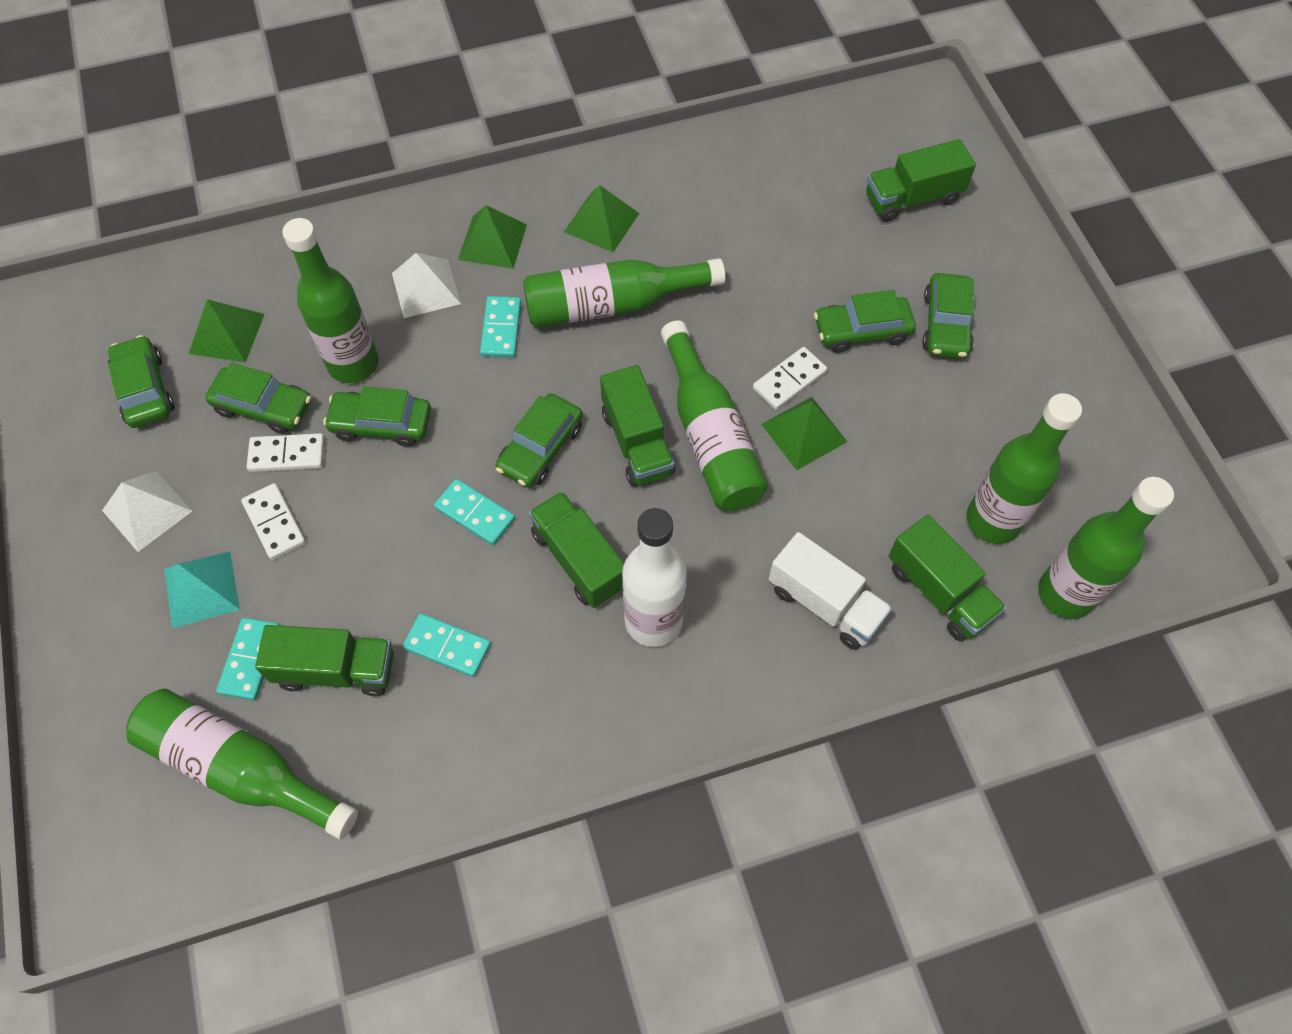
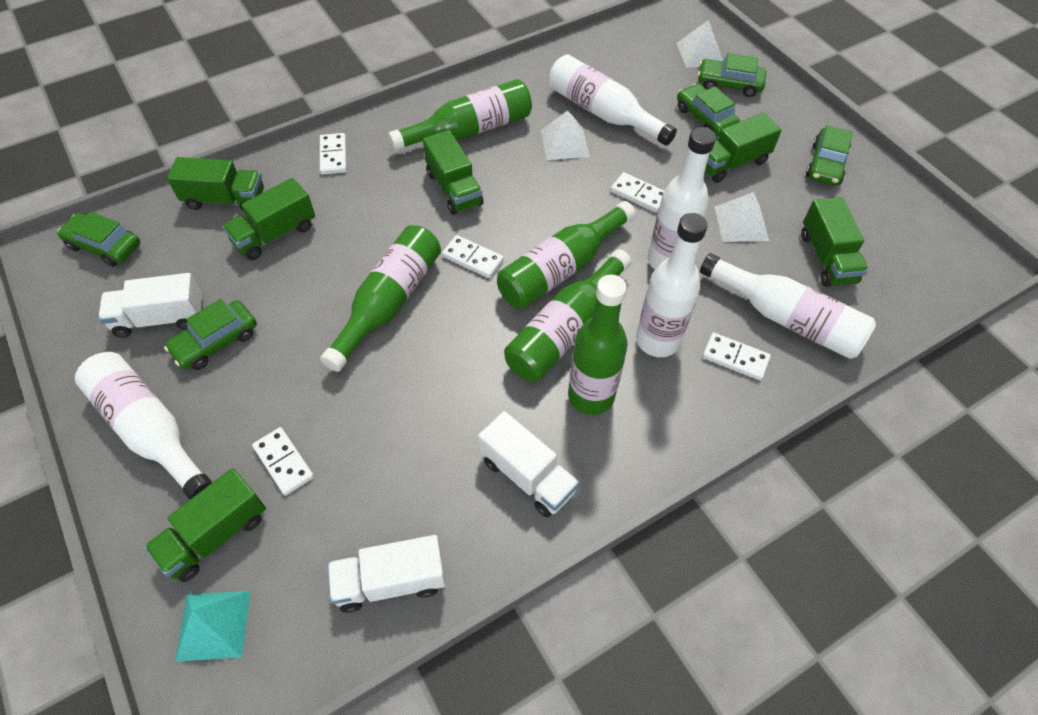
green bottle: 6 -> 5
green car: 6 -> 5
green pyramid: 4 -> 0
green truck: 5 -> 6
turquoise domino: 4 -> 0
white bottle: 1 -> 5
white domino: 3 -> 5
white pyramid: 2 -> 3
white truck: 1 -> 3

